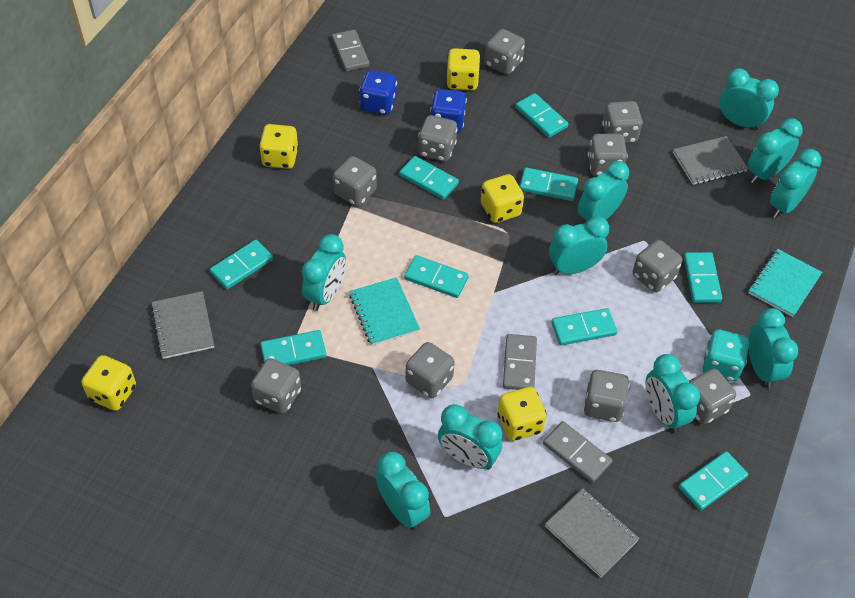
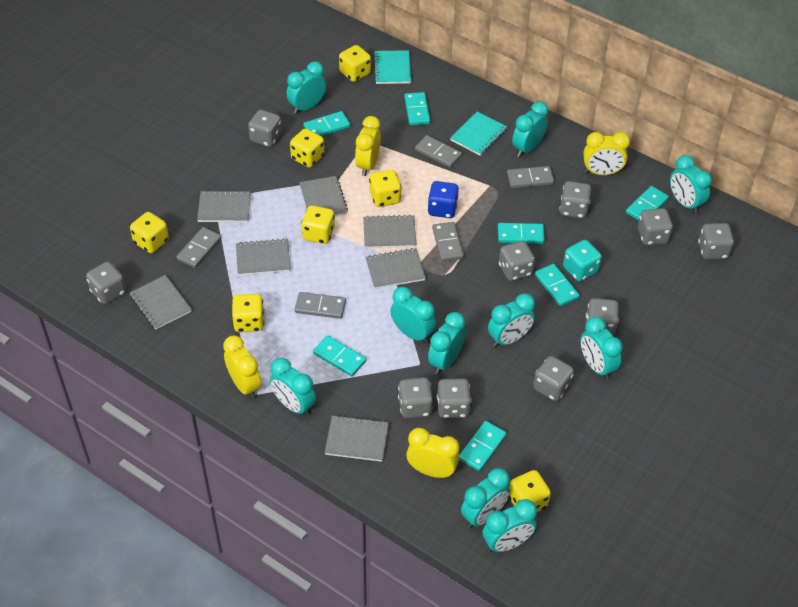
blue dice: 2 -> 1
grey domino: 3 -> 5
grey notebook: 3 -> 7
turquoise domino: 9 -> 7
yellow clock: 0 -> 4
yellow dice: 5 -> 7

